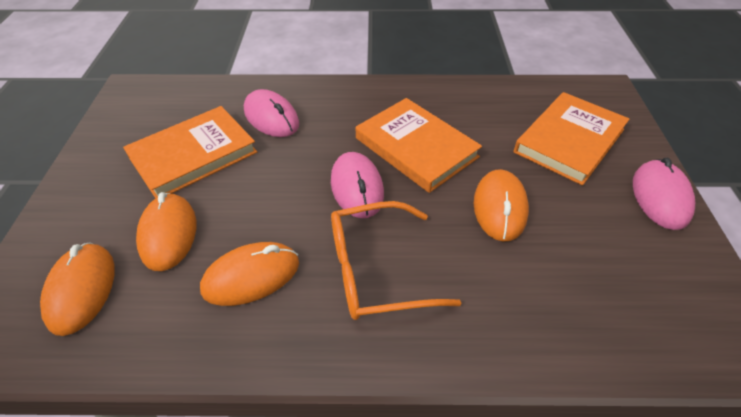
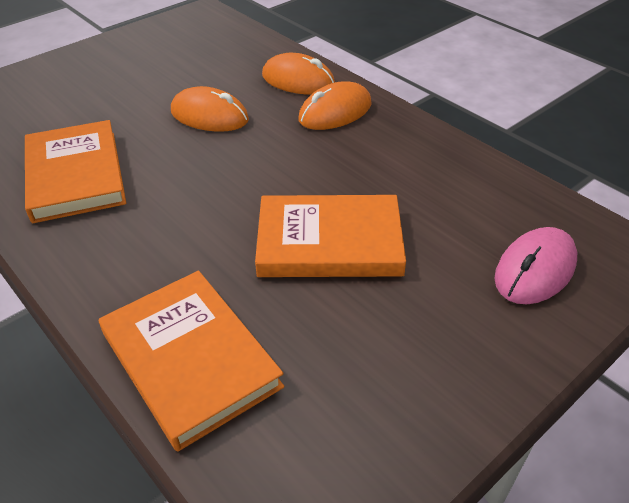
orange glasses: 1 -> 0
orange mouse: 4 -> 3
pink mouse: 3 -> 1

